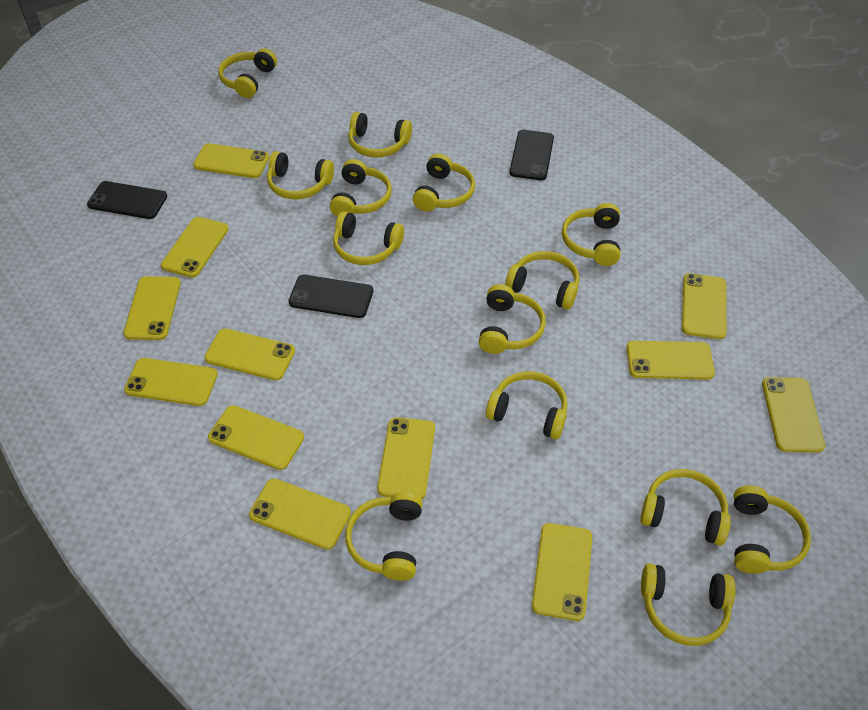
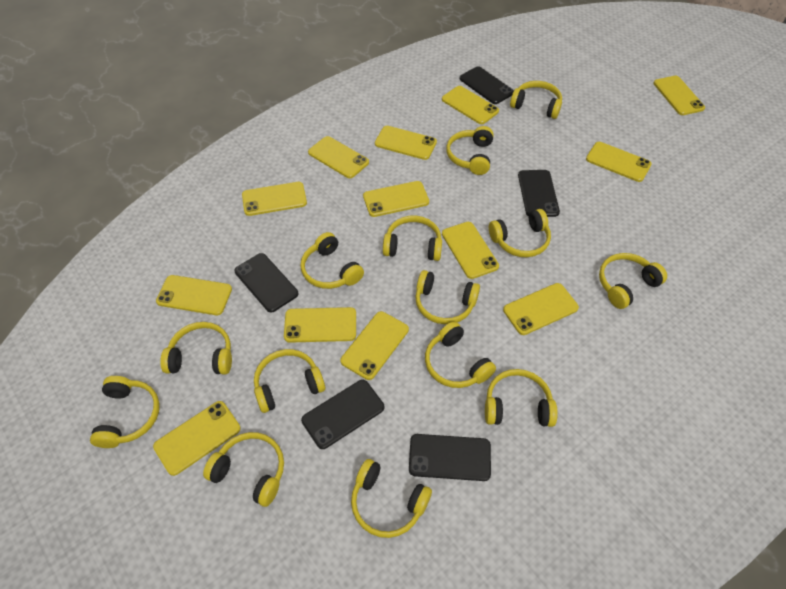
black phone: 3 -> 5
yellow phone: 12 -> 13

